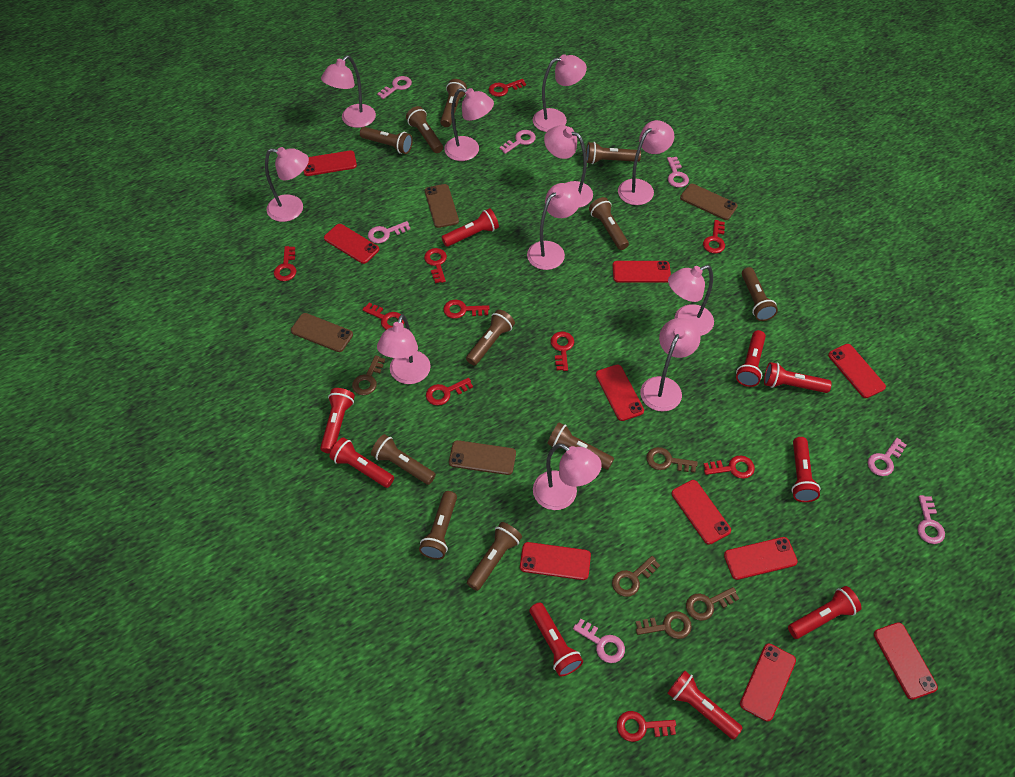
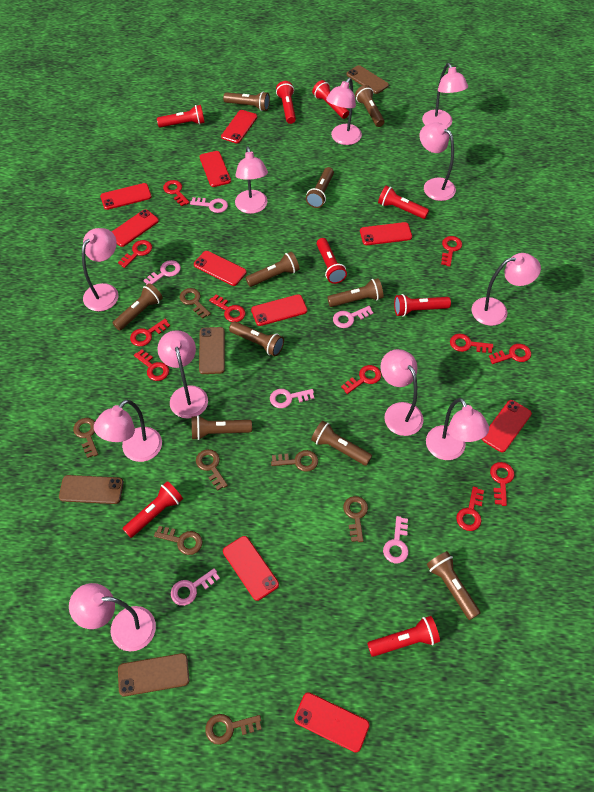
brown flashlight: 11 -> 10
brown key: 5 -> 7
pink key: 7 -> 6
red flashlight: 9 -> 8
red key: 10 -> 11

